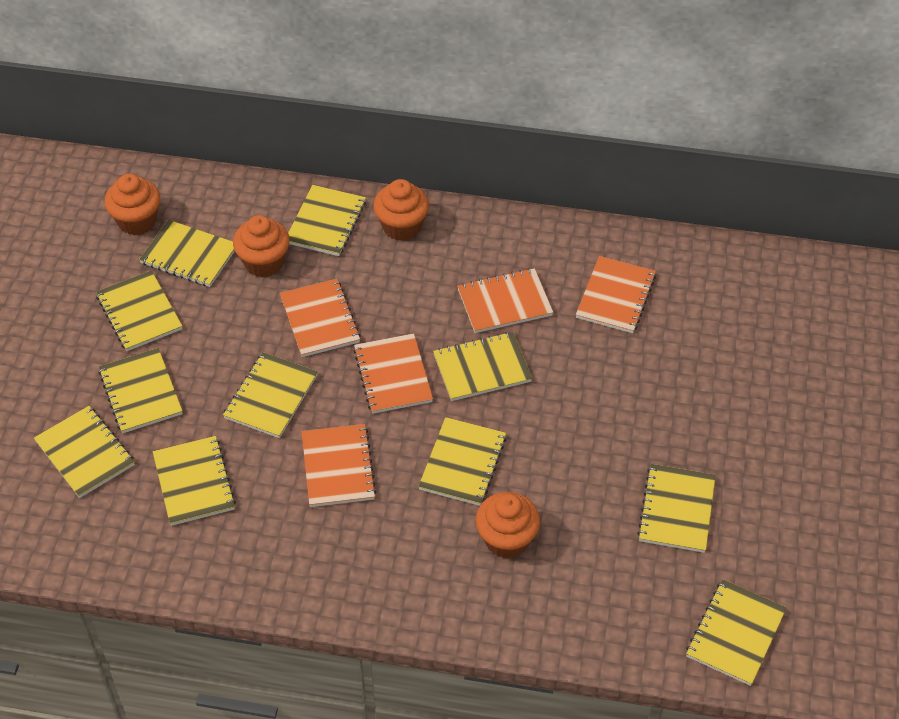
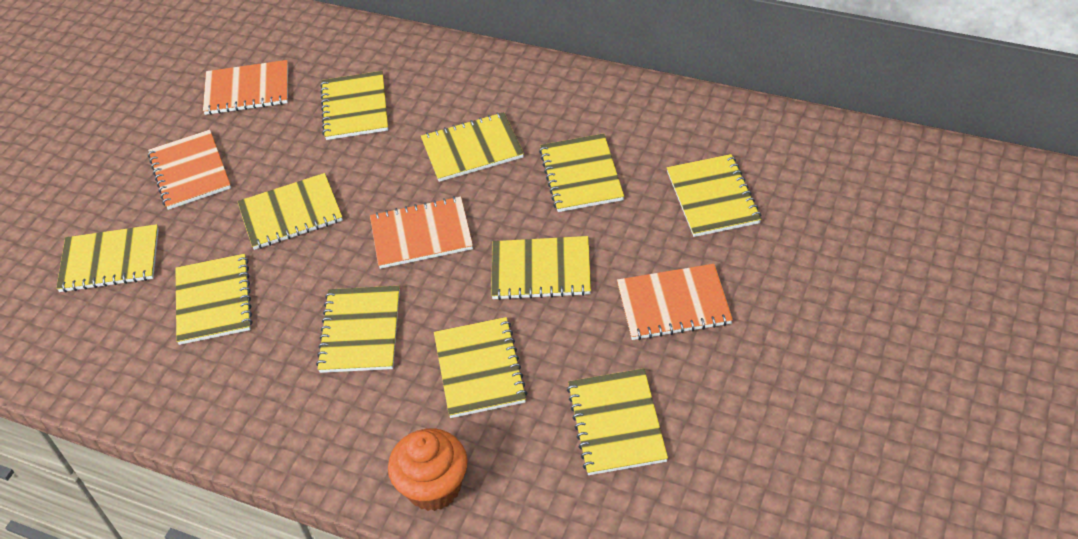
orange cupcake: 4 -> 1
orange notebook: 5 -> 4

